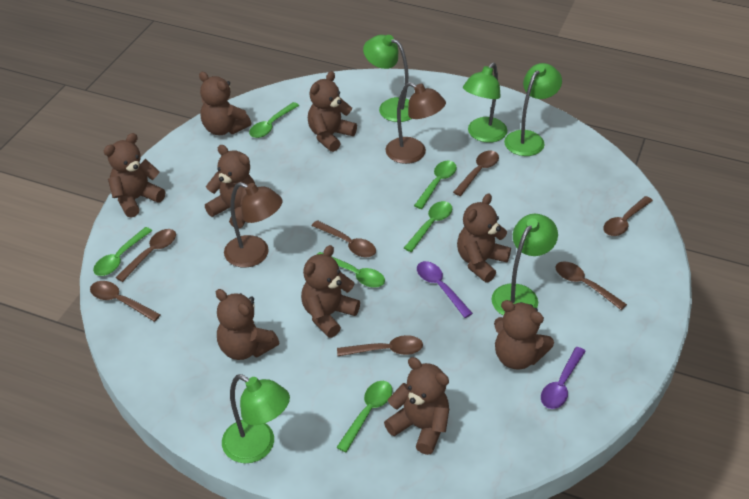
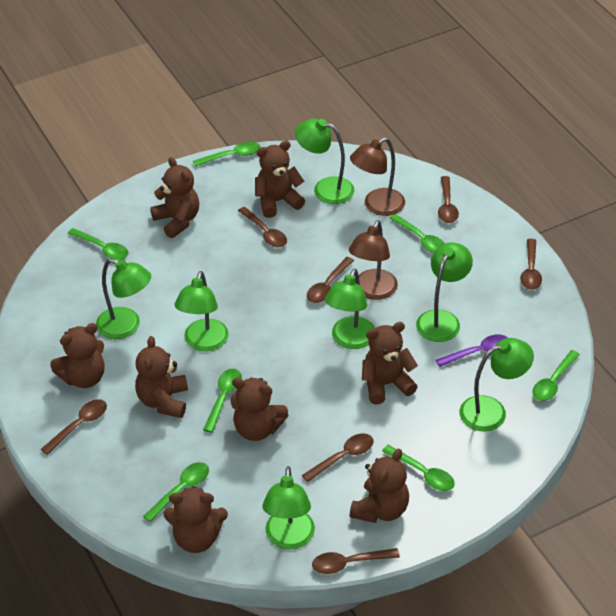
brown teddy bear: 9 -> 8
green lamp: 5 -> 7
green spoon: 6 -> 7
purple spoon: 2 -> 1

